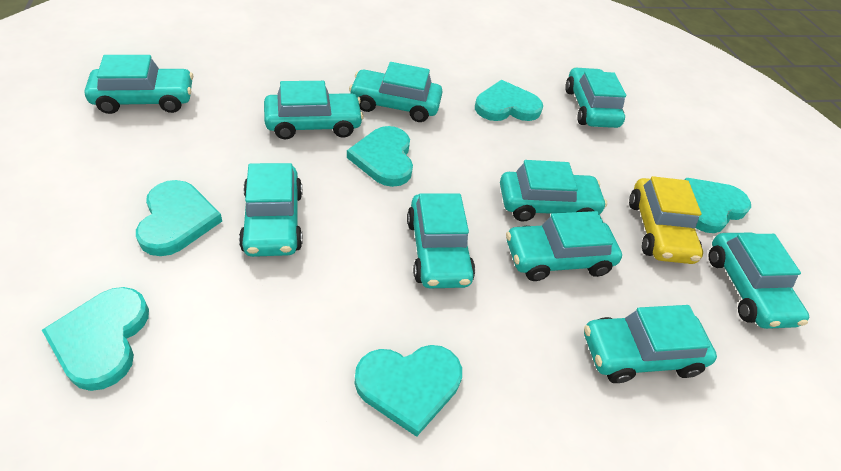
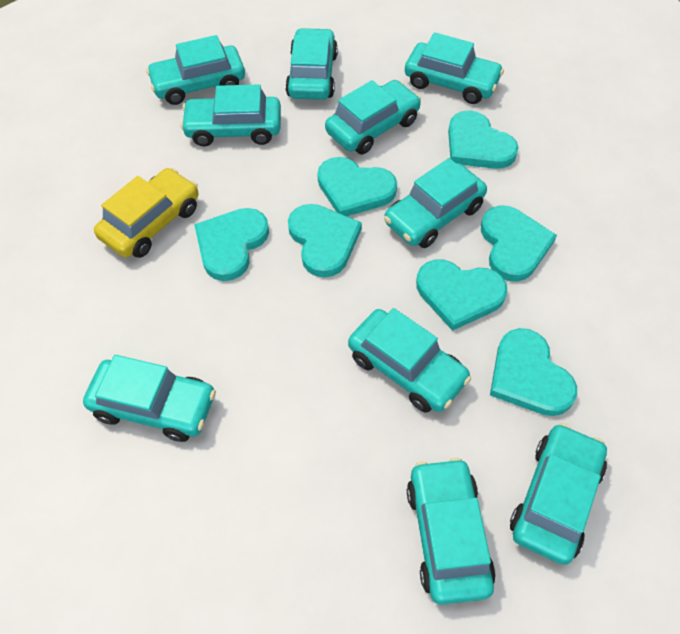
turquoise heart: 6 -> 7

